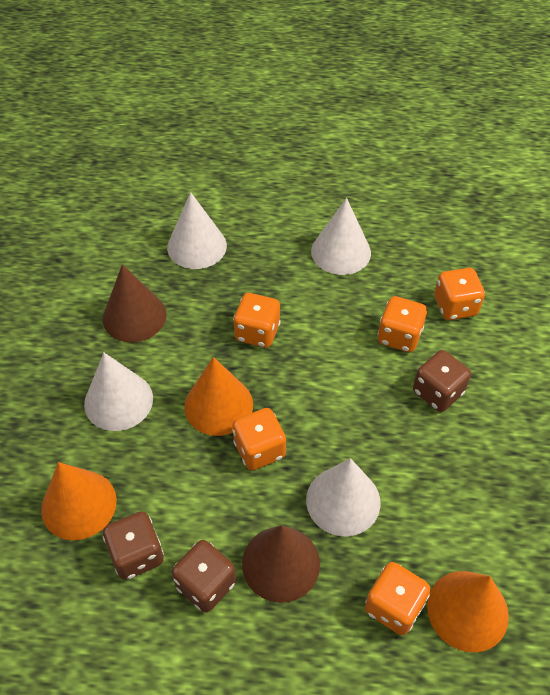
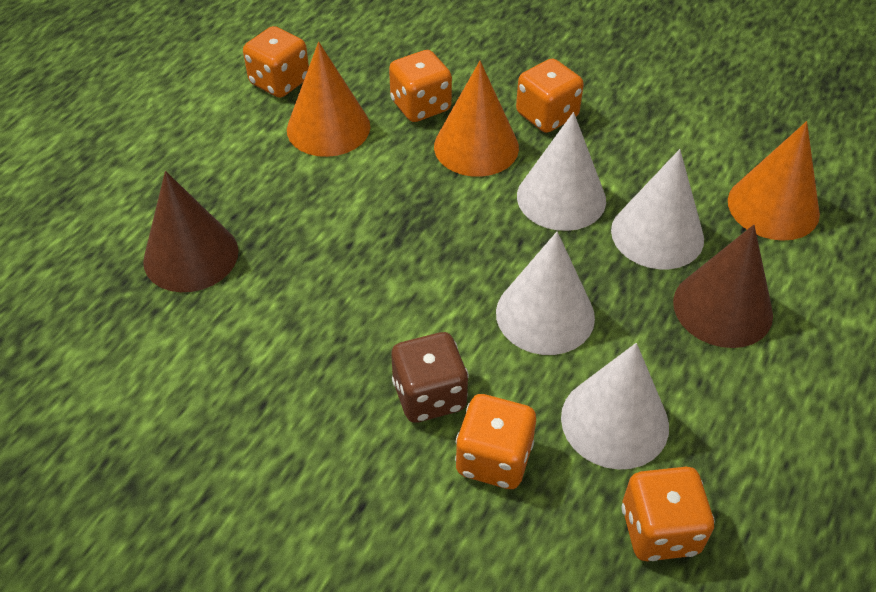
brown dice: 3 -> 1

